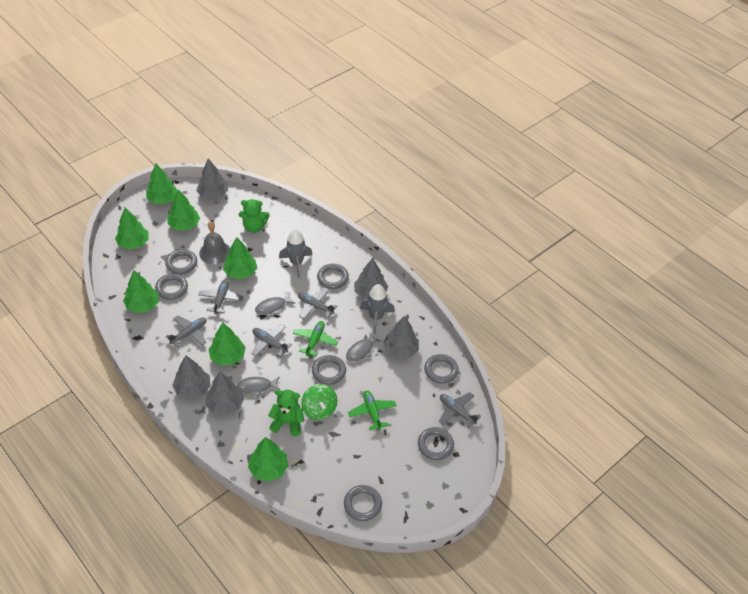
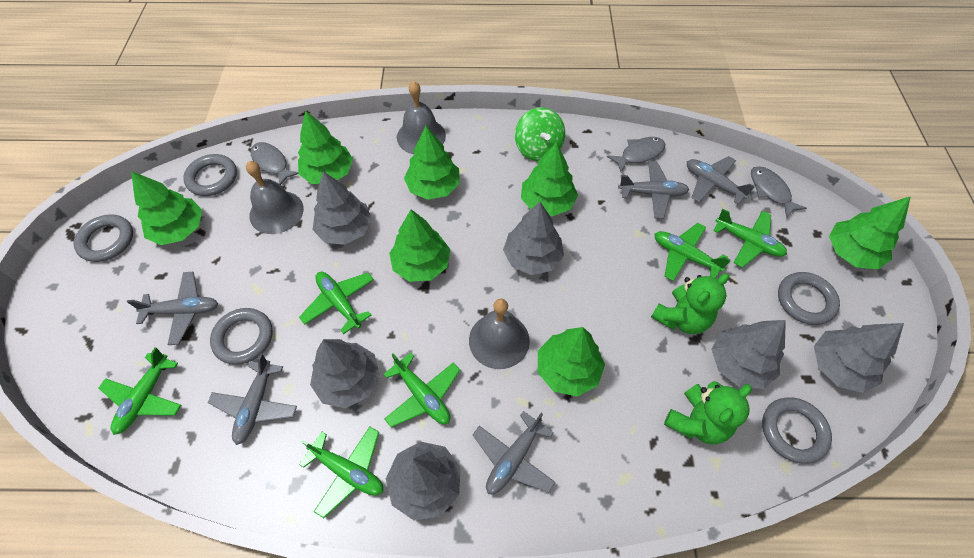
green plane: 2 -> 6
grey bell: 1 -> 3
grey ring: 7 -> 5
grey rocket: 2 -> 0
grey tree: 5 -> 6

